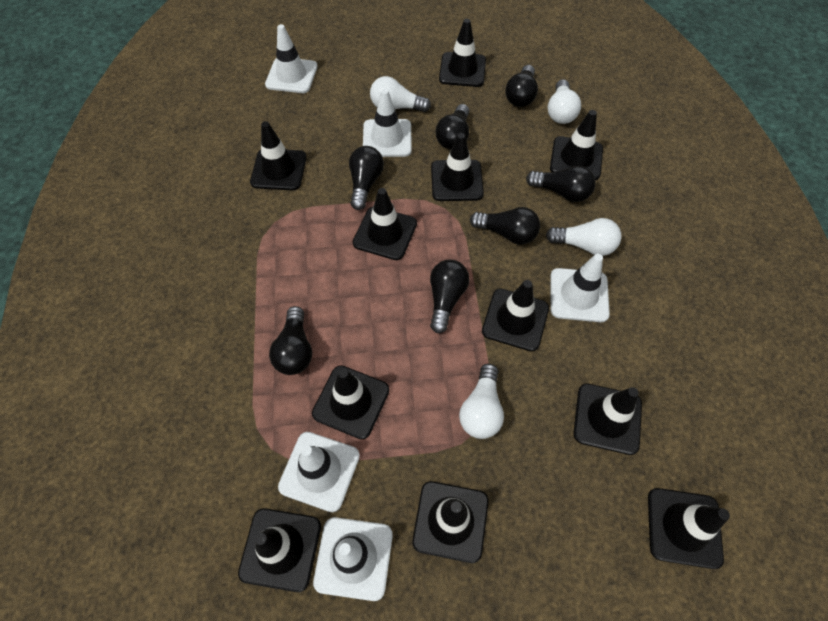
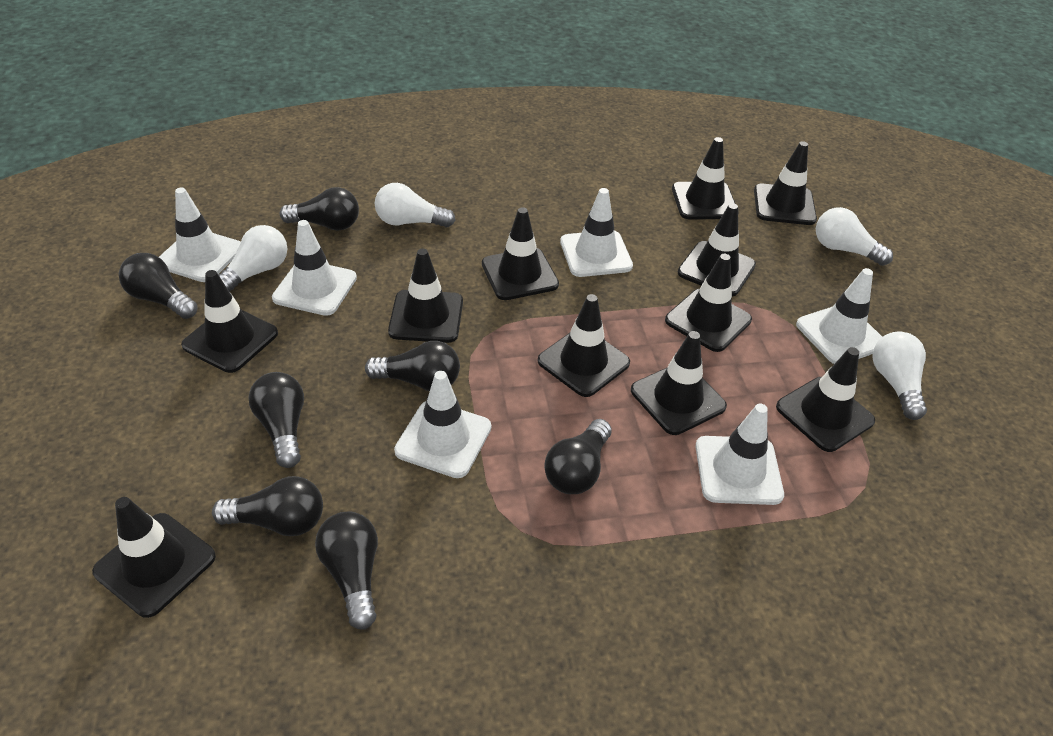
white traffic cone: 5 -> 6

